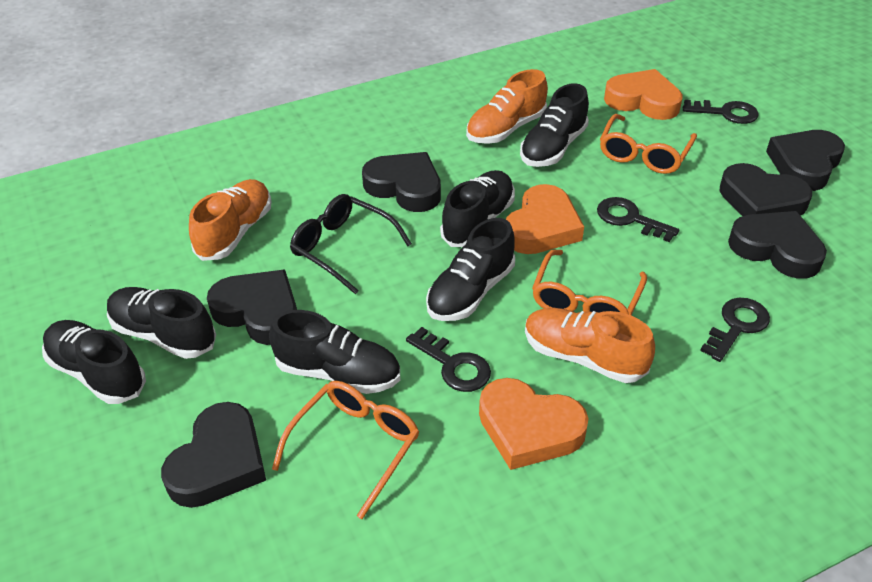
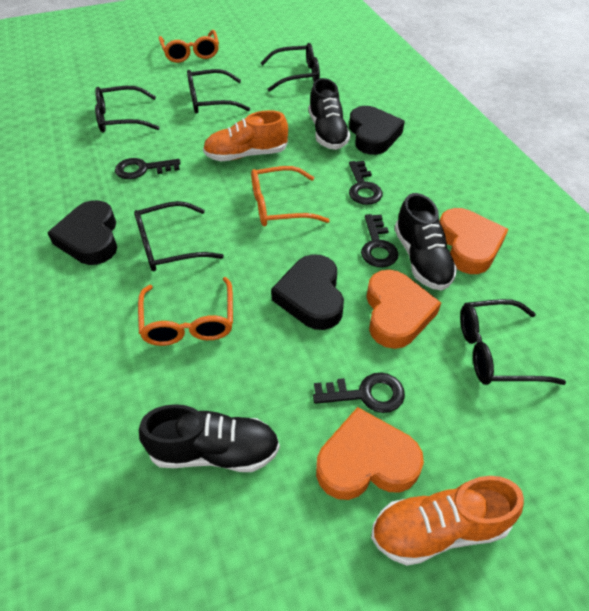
black glasses: 1 -> 5
black heart: 6 -> 3
black shoe: 6 -> 3
orange shoe: 3 -> 2

